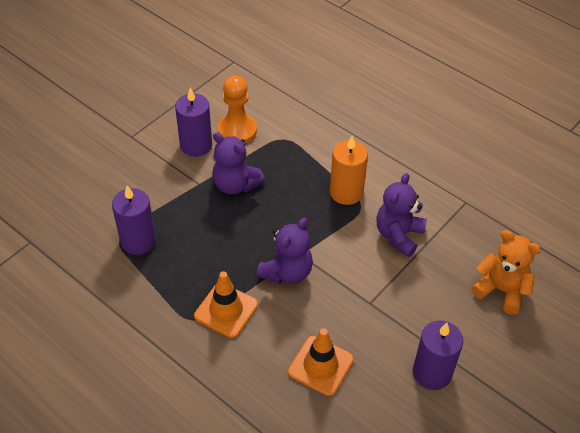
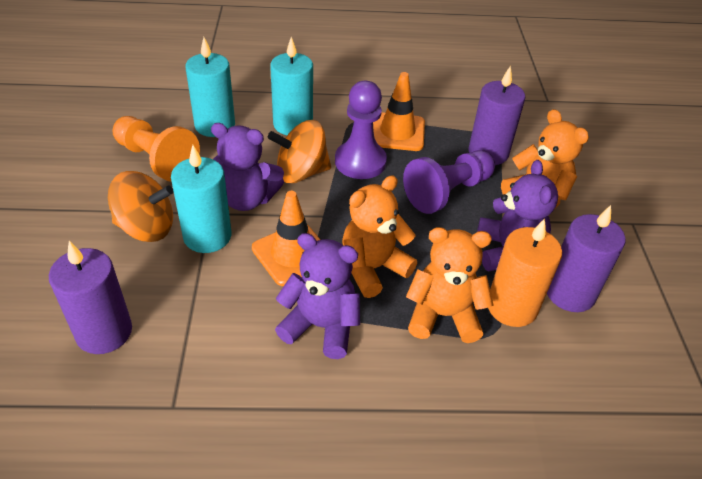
orange spinning top: 0 -> 2
orange teddy bear: 1 -> 3
purple pawn: 0 -> 2
turquoise candle: 0 -> 3

